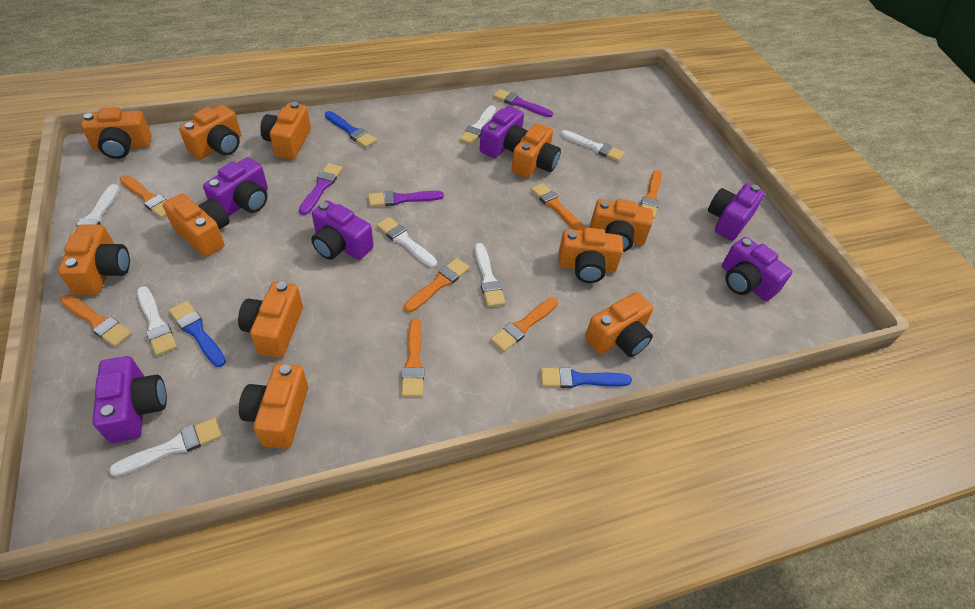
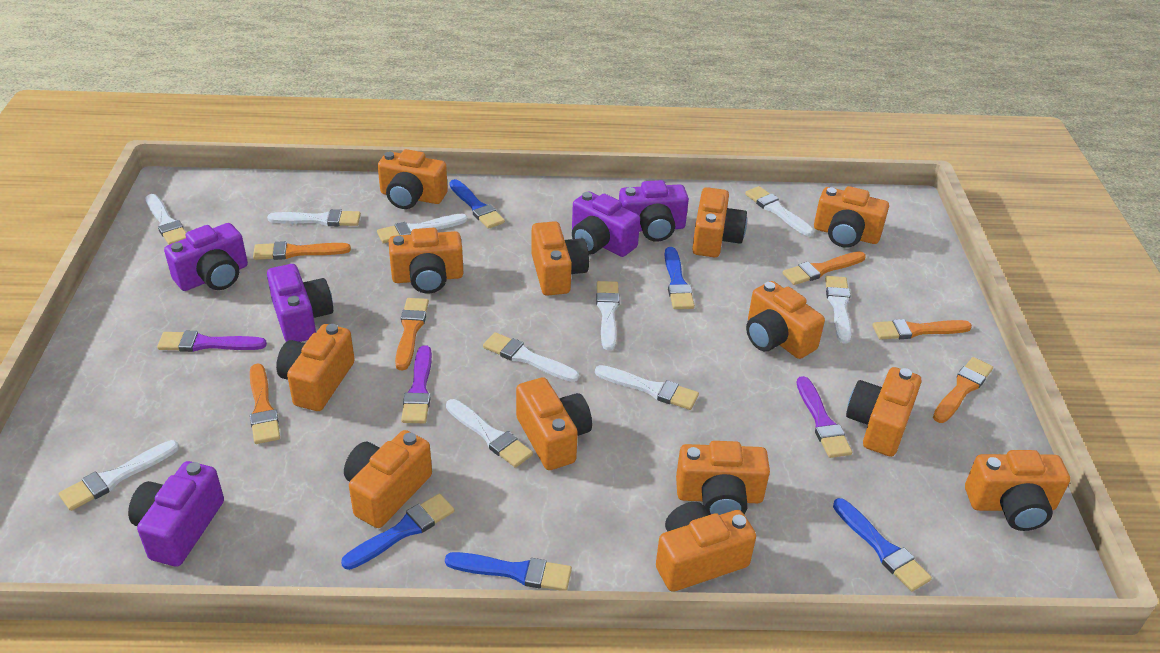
blue brush: 3 -> 5
orange brush: 7 -> 6
orange camera: 11 -> 13
purple camera: 6 -> 5
white brush: 7 -> 10

